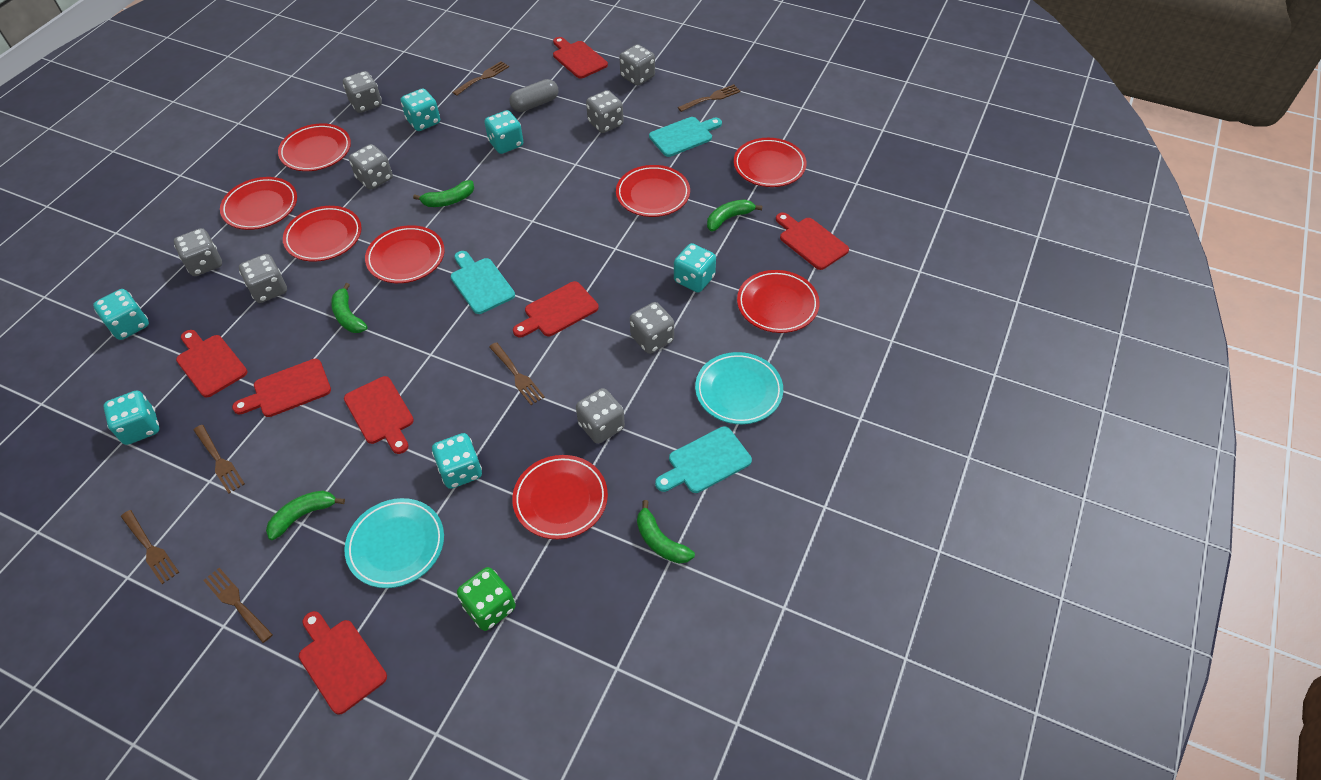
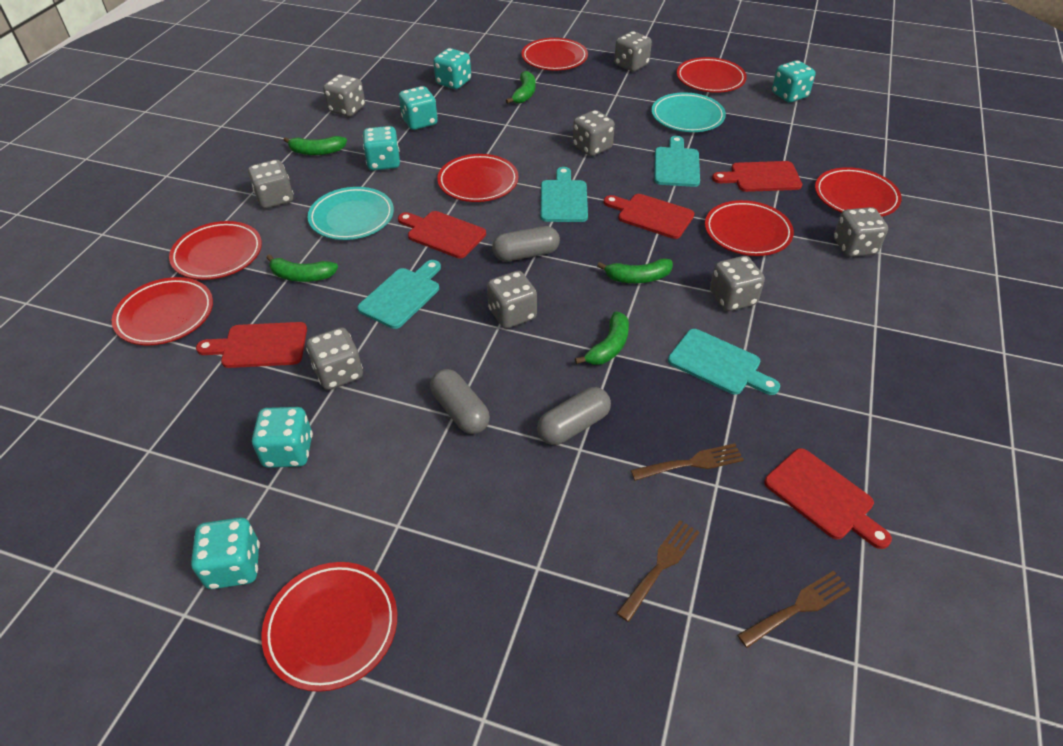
brown fork: 6 -> 3
green dice: 1 -> 0
grey capsule: 1 -> 3
red cutting board: 7 -> 5
turquoise cutting board: 3 -> 4

